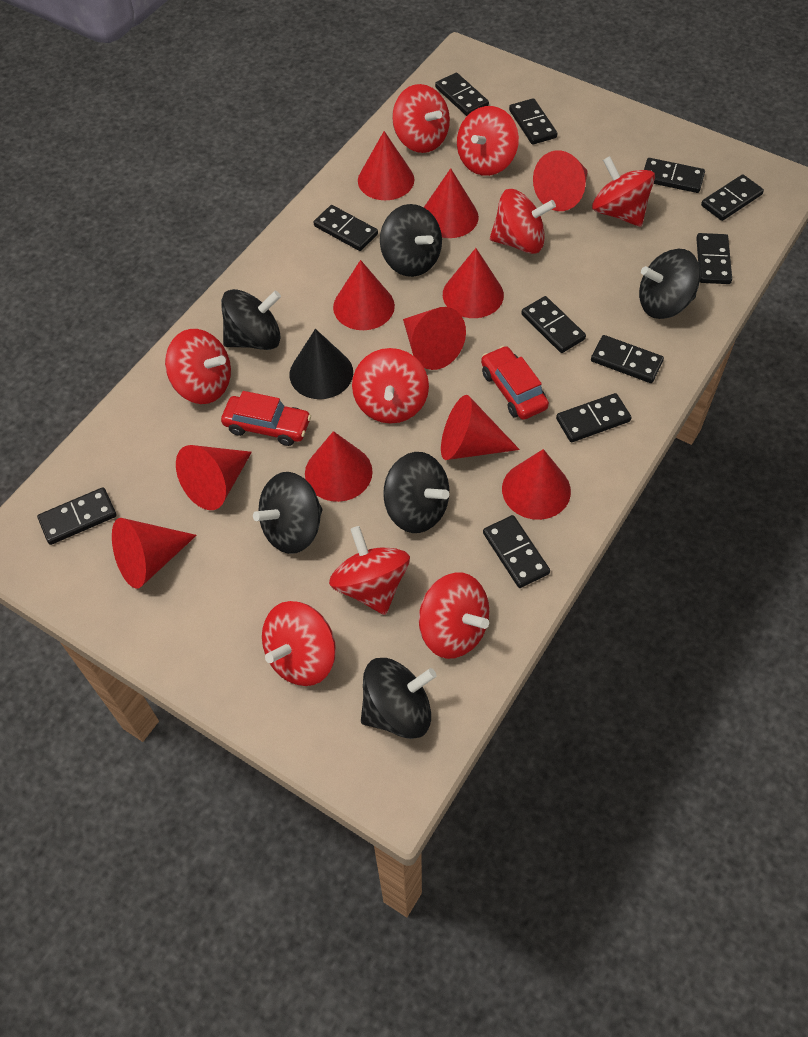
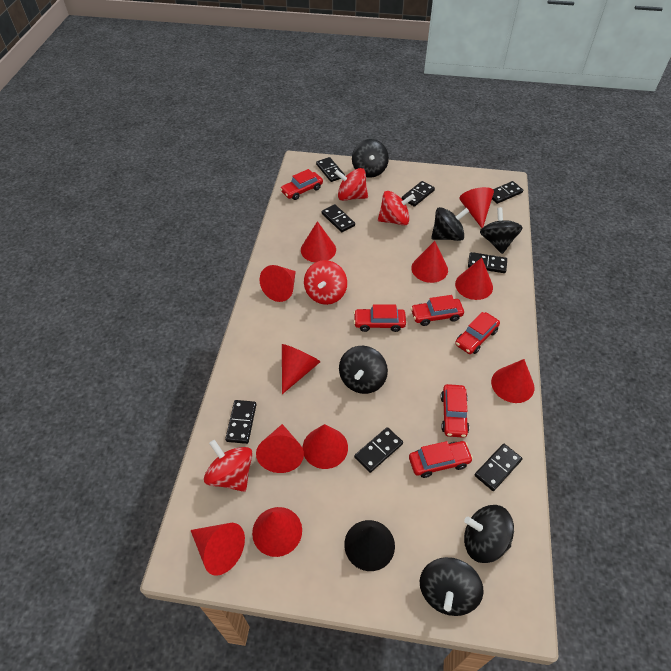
black domino: 11 -> 8
red car: 2 -> 6
red spinning top: 9 -> 4

